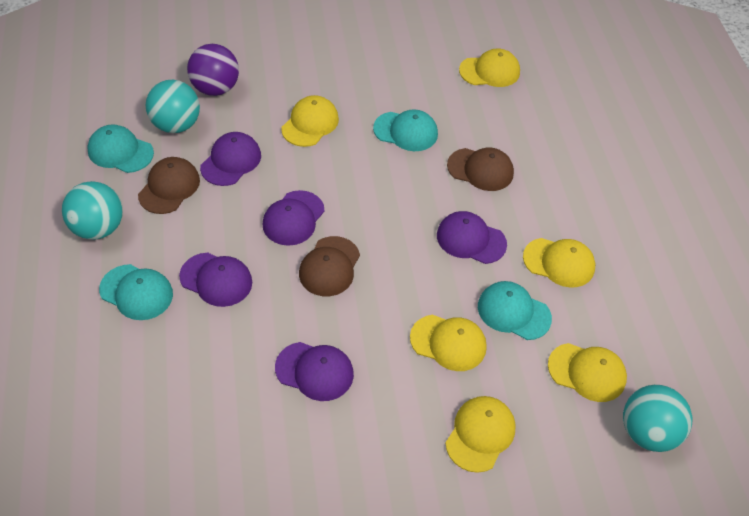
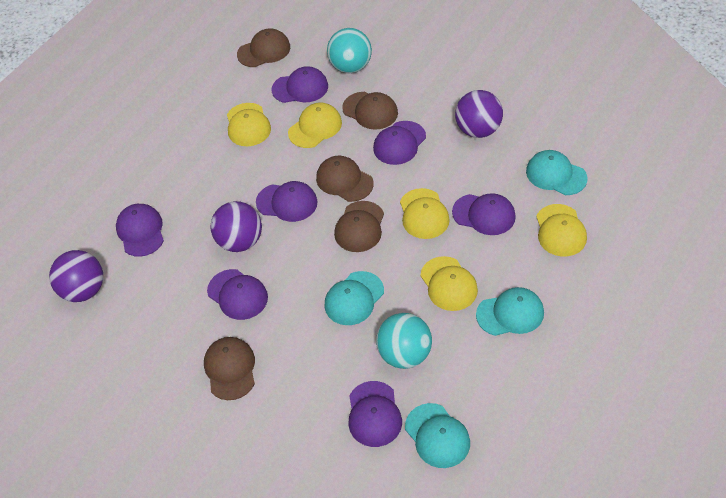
brown cap: 3 -> 5
purple ball: 1 -> 3
purple cap: 5 -> 7
turquoise ball: 3 -> 2
yellow cap: 6 -> 5

